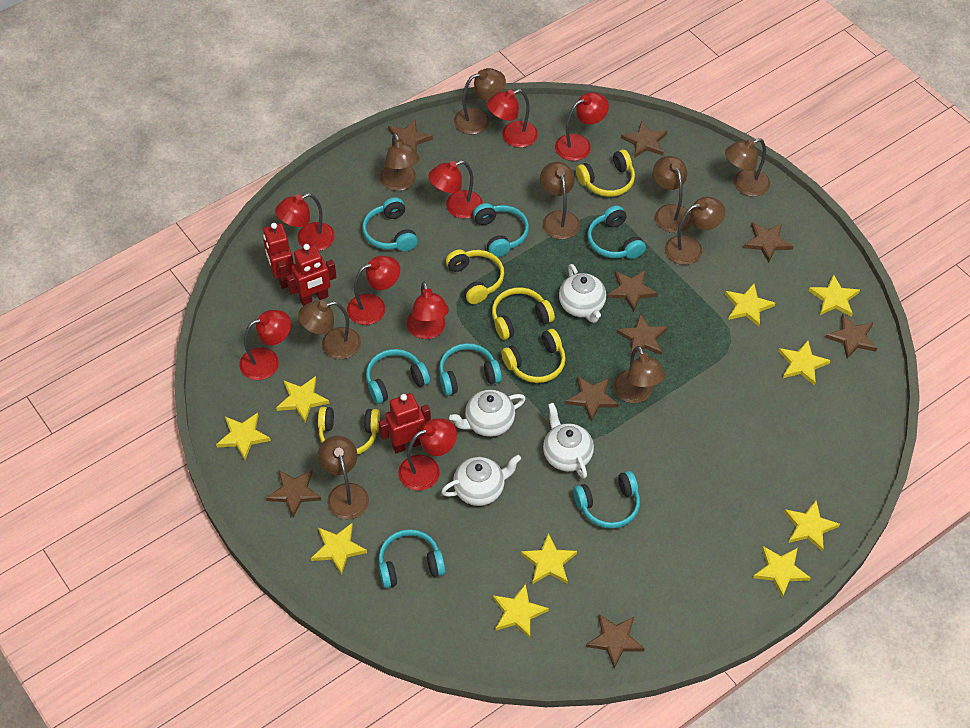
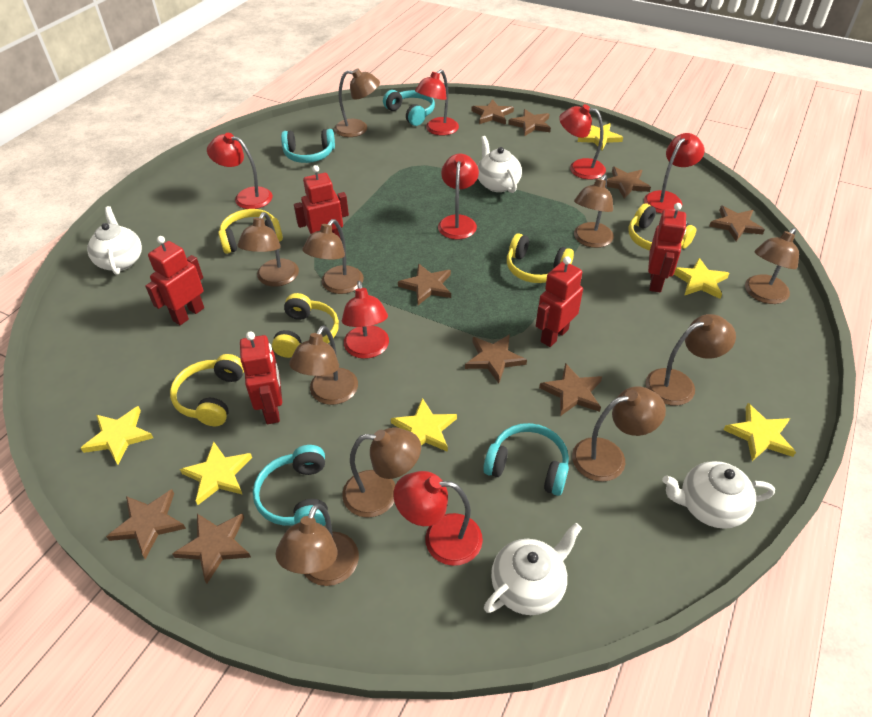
brown lamp: 9 -> 10
red lamp: 8 -> 7
red robot: 3 -> 5
turquoise headphones: 7 -> 4
yellow star: 10 -> 6

